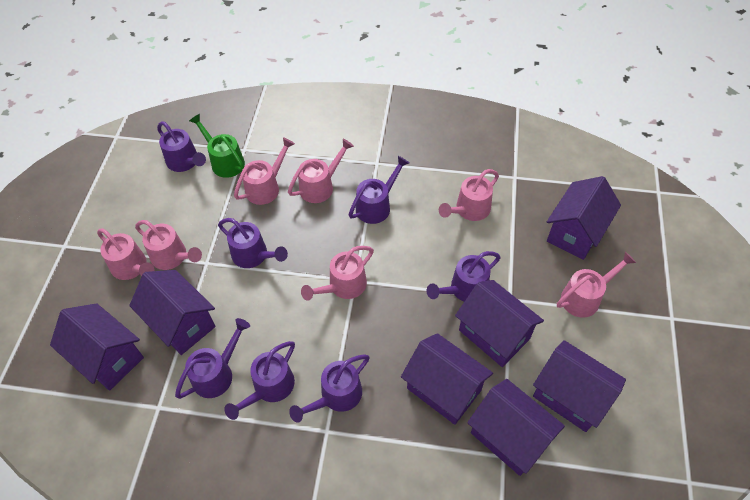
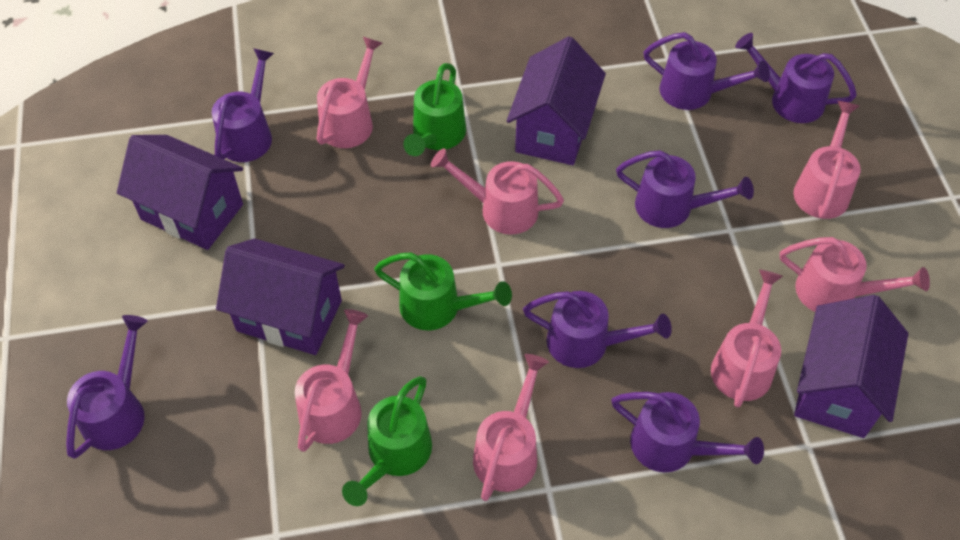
green watering can: 1 -> 3
purple house: 7 -> 4

